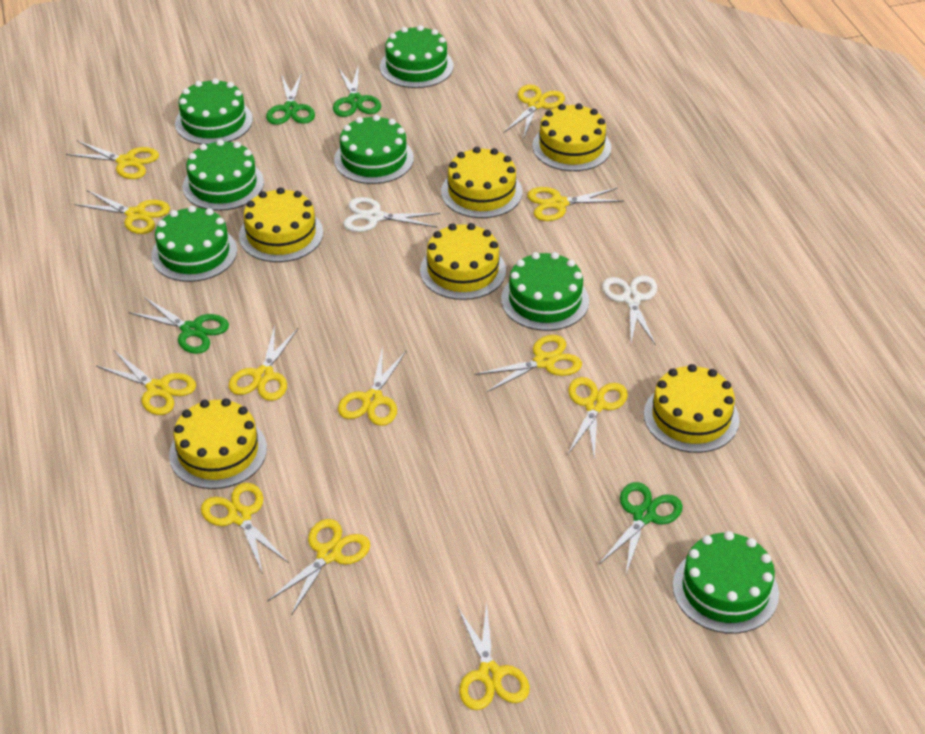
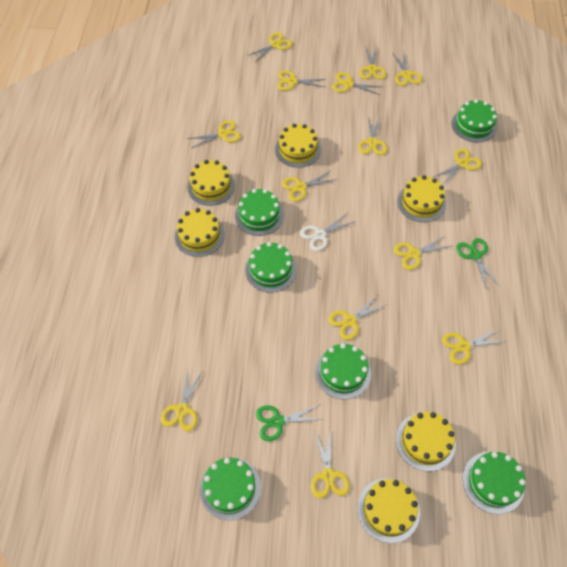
green cake: 7 -> 6
green scissors: 4 -> 2
white scissors: 2 -> 1
yellow scissors: 12 -> 14

